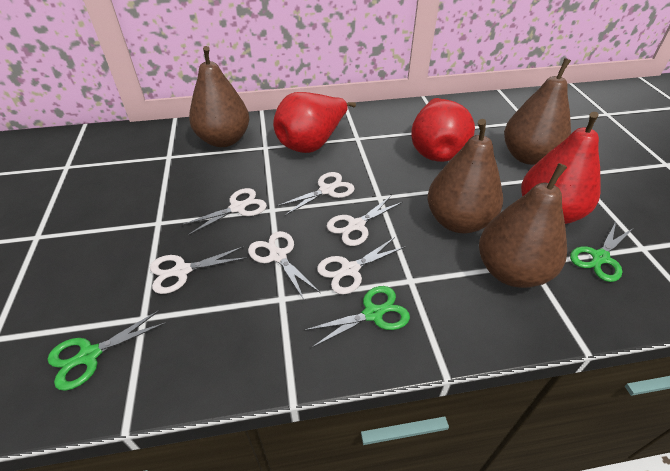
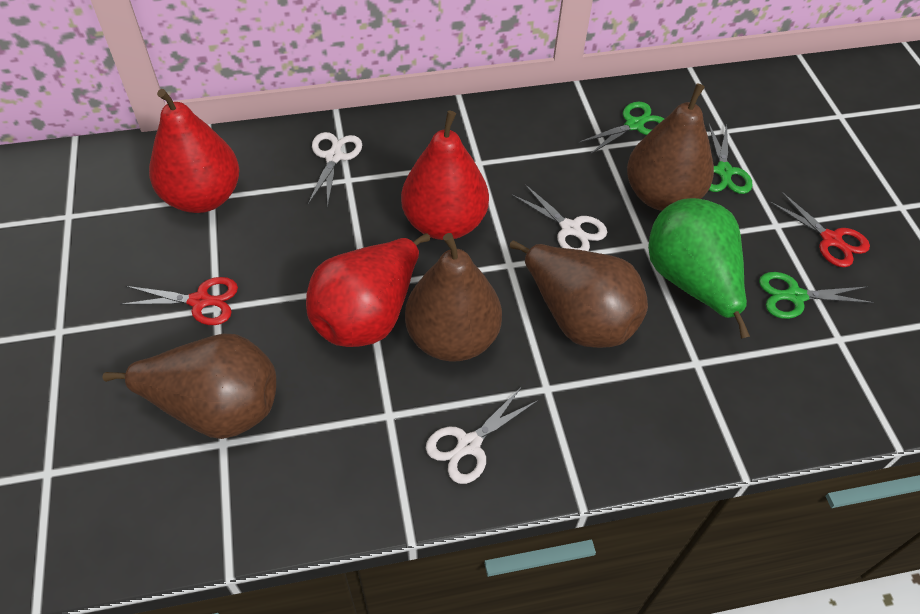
green pear: 0 -> 1
red scissors: 0 -> 2
white scissors: 6 -> 3

